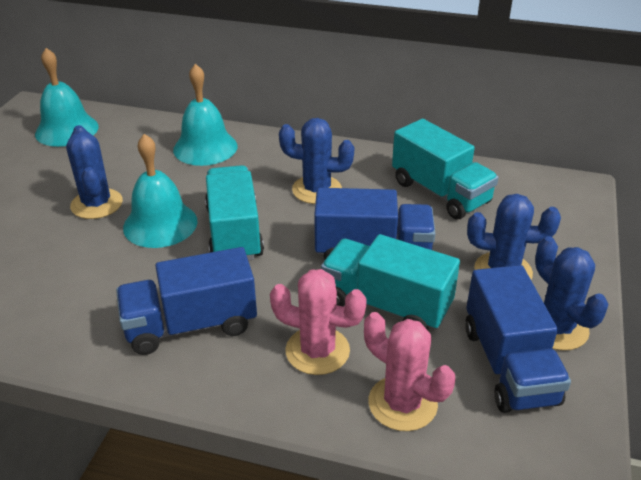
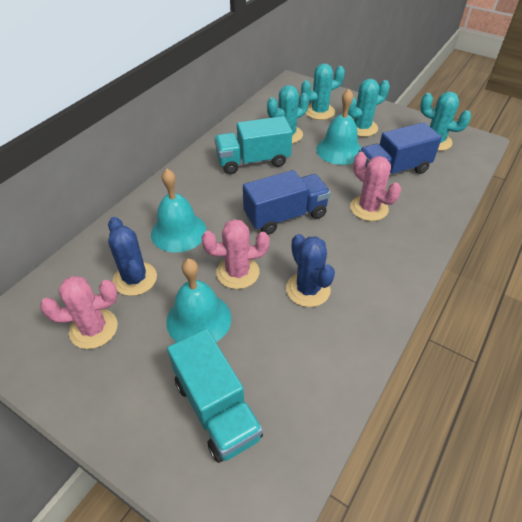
blue cactus: 4 -> 2
blue truck: 3 -> 2
pink cactus: 2 -> 3
turquoise cactus: 0 -> 4
turquoise truck: 3 -> 2

